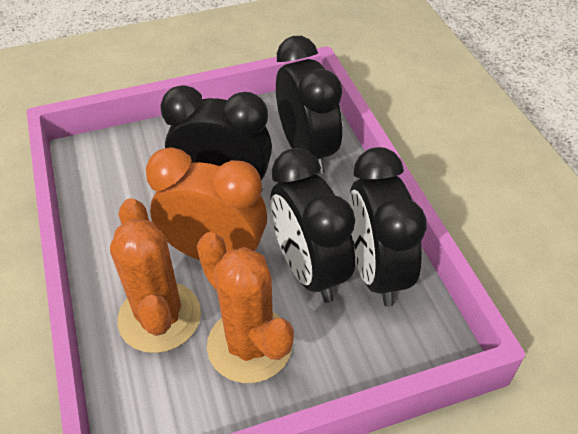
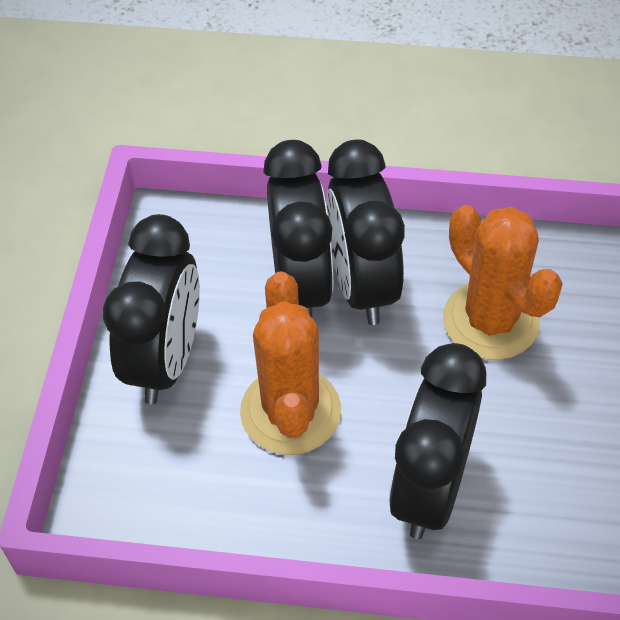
orange clock: 1 -> 0

